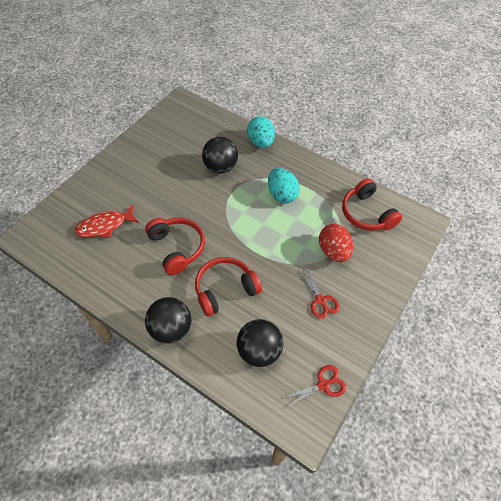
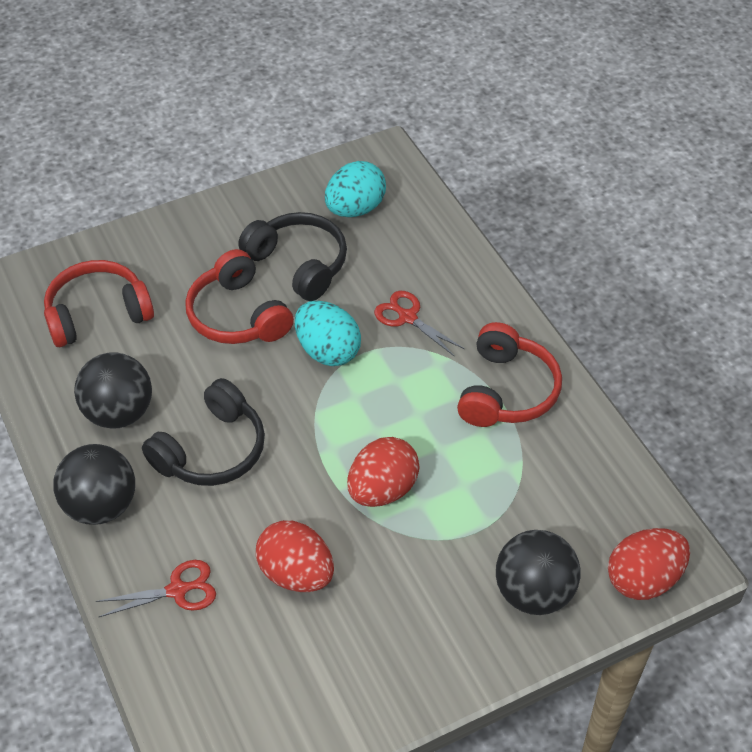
black headphones: 0 -> 2
red egg: 1 -> 3
red fish: 1 -> 0

